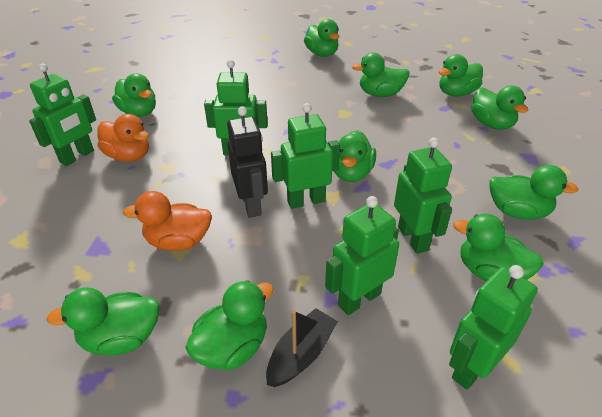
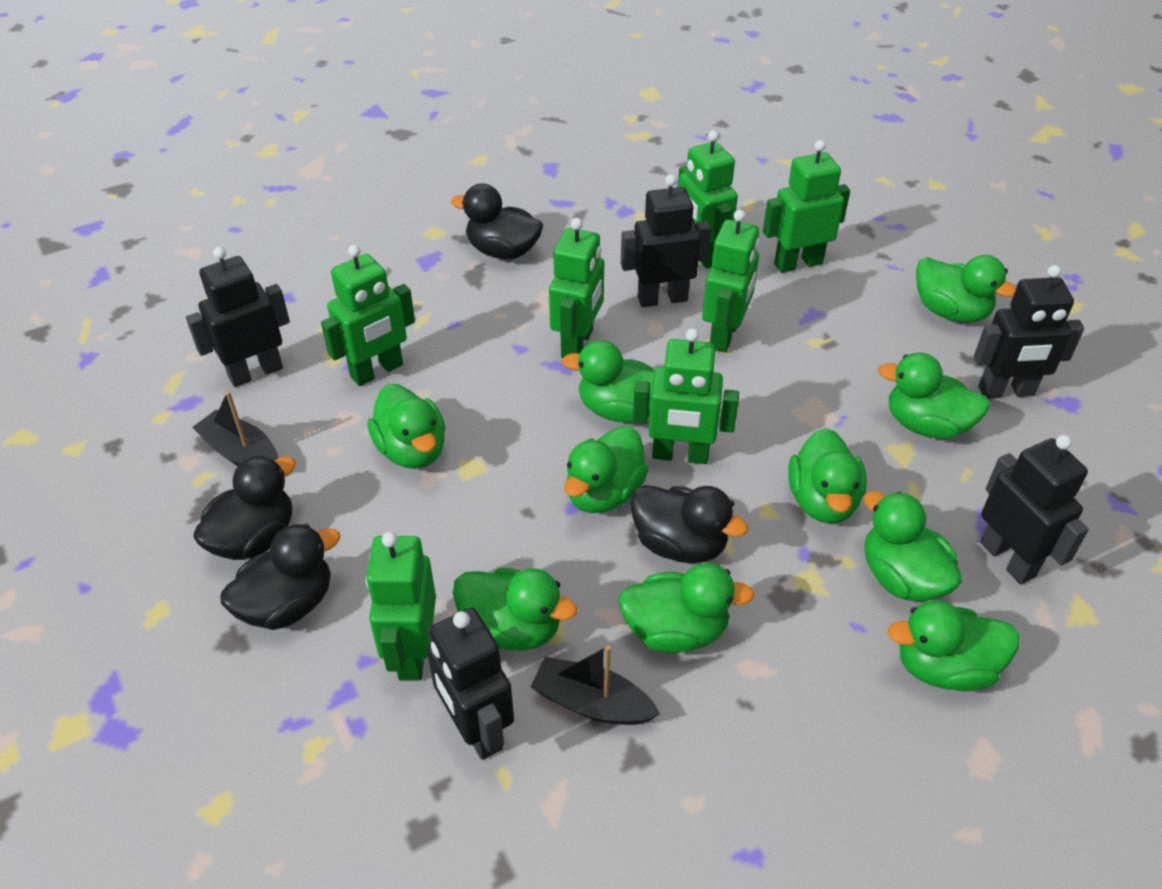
black boat: 1 -> 2
black duck: 0 -> 4
black robot: 1 -> 5
green robot: 6 -> 7
orange duck: 2 -> 0

